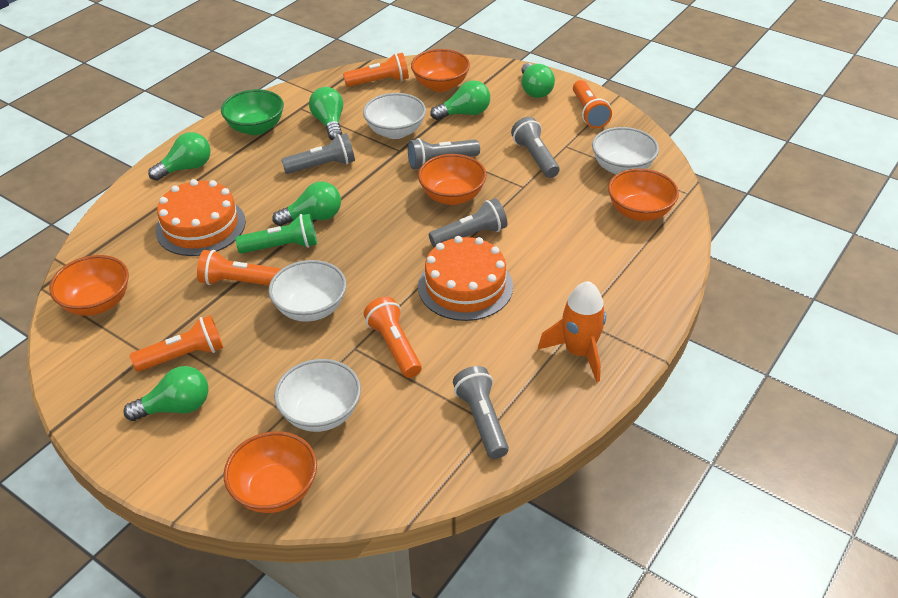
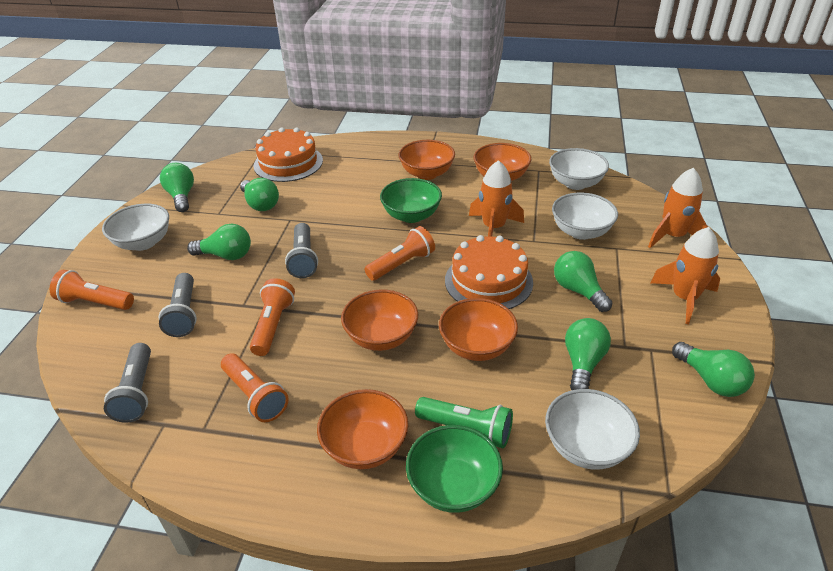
green bowl: 1 -> 2
grey flashlight: 5 -> 3
orange flashlight: 5 -> 4
orange rocket: 1 -> 3

